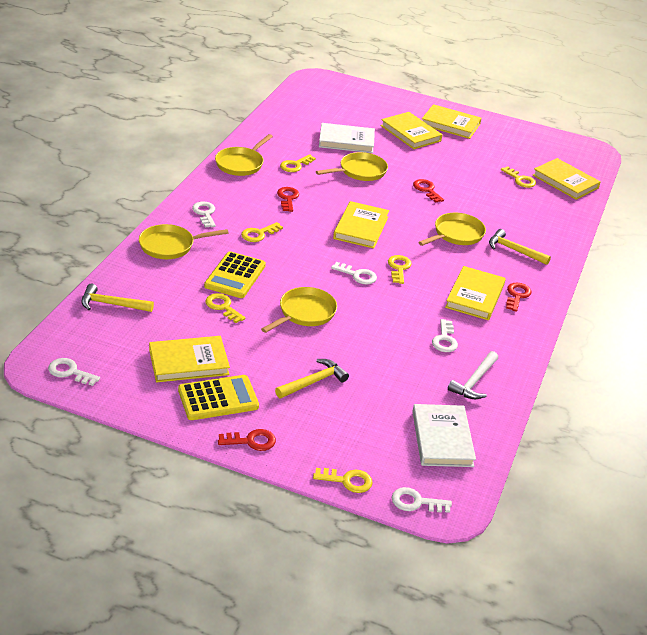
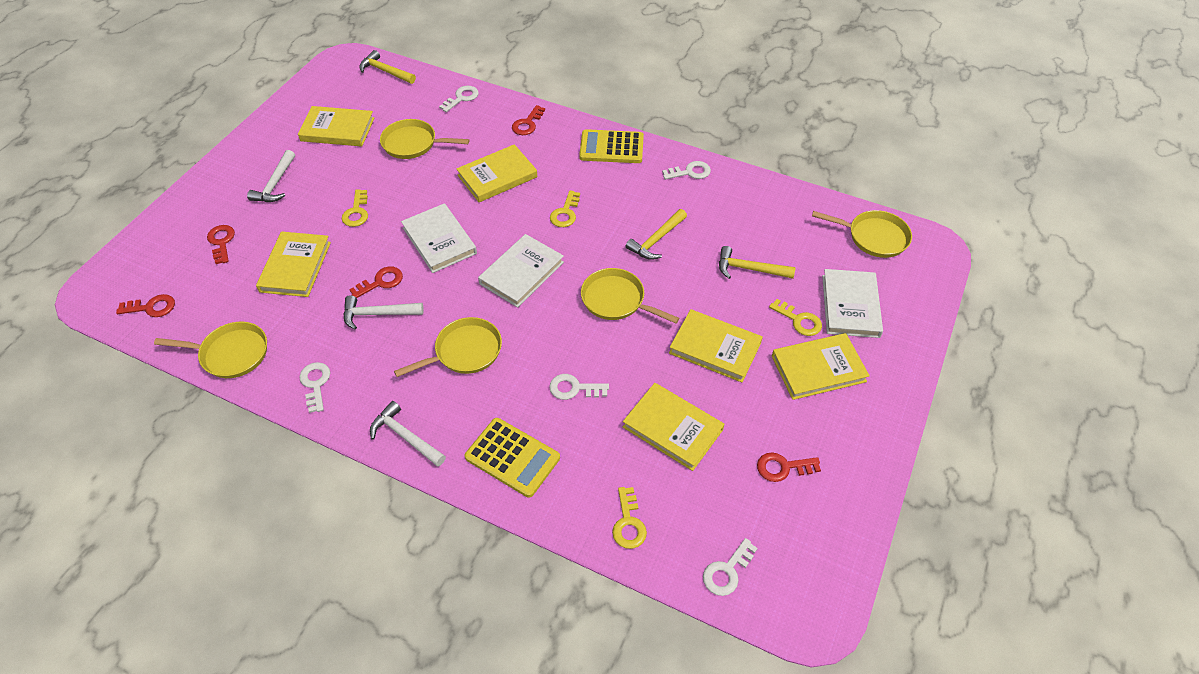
red key: 4 -> 5
white book: 2 -> 3
white hammer: 1 -> 3
yellow key: 6 -> 4

